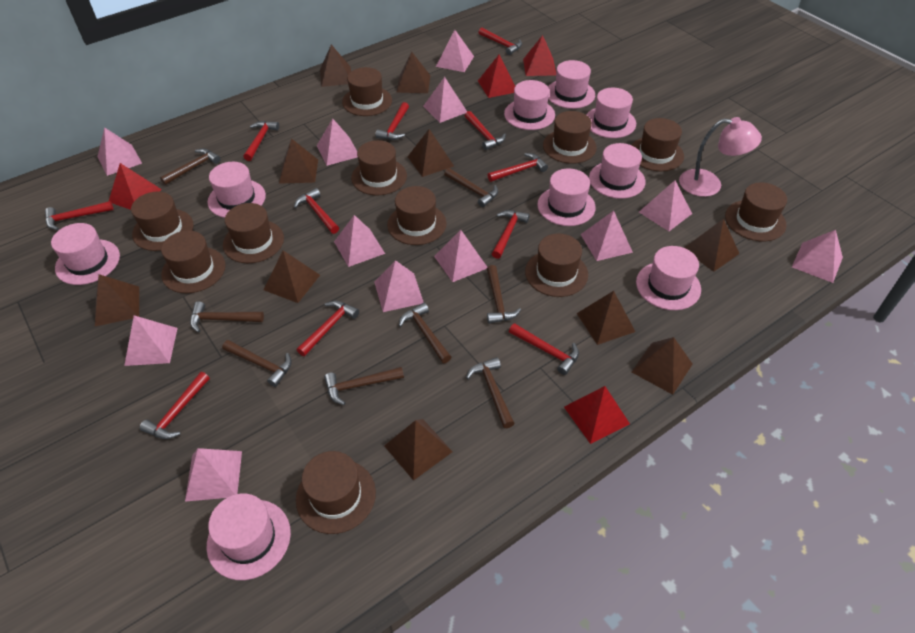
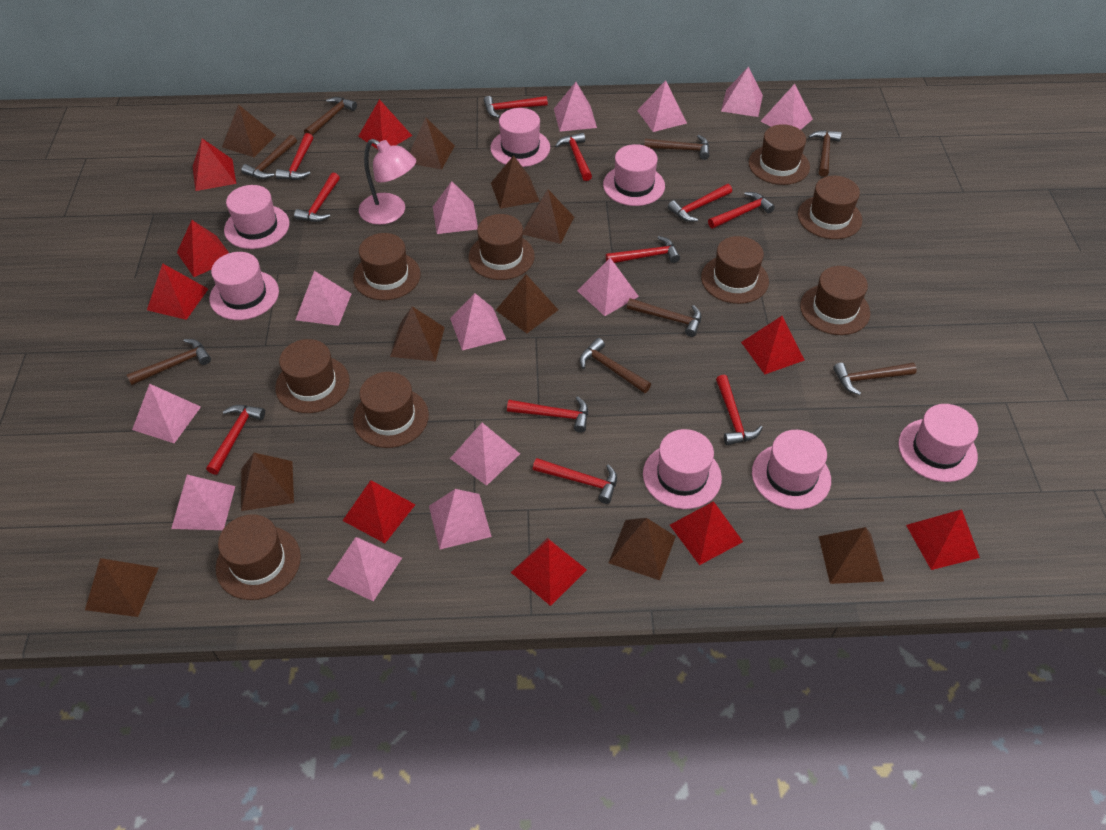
brown hat: 11 -> 9
pink hat: 9 -> 7
pink pyramid: 12 -> 13
red pyramid: 4 -> 9

